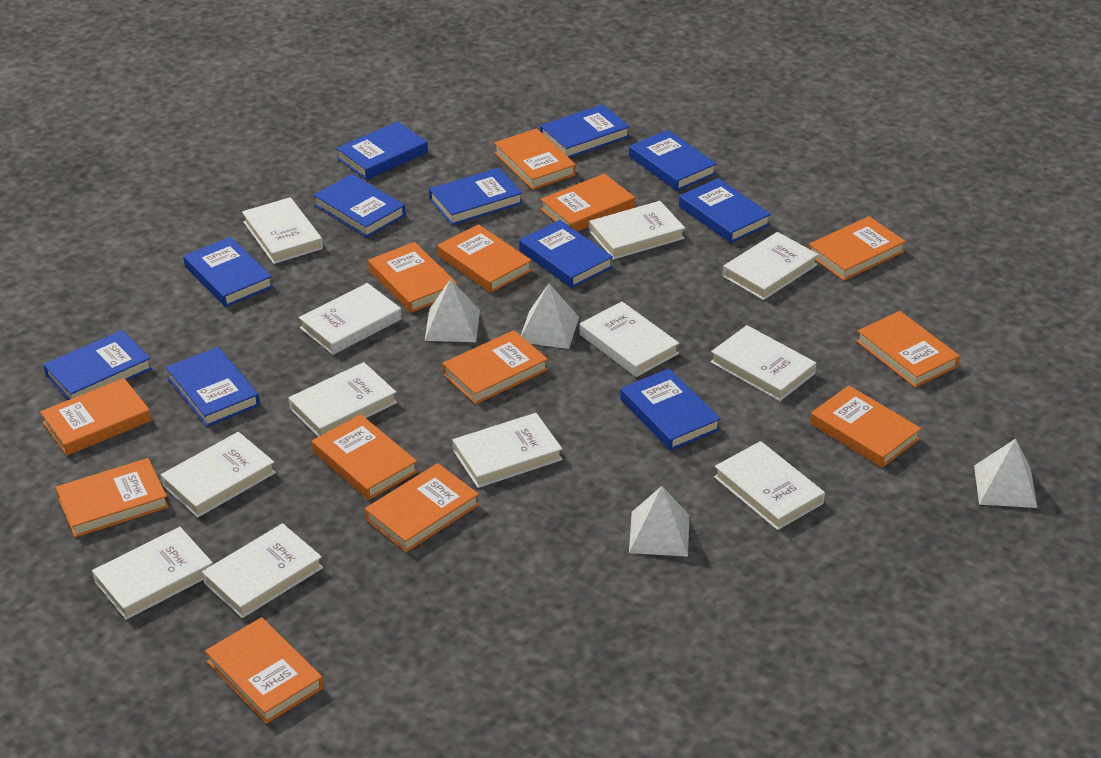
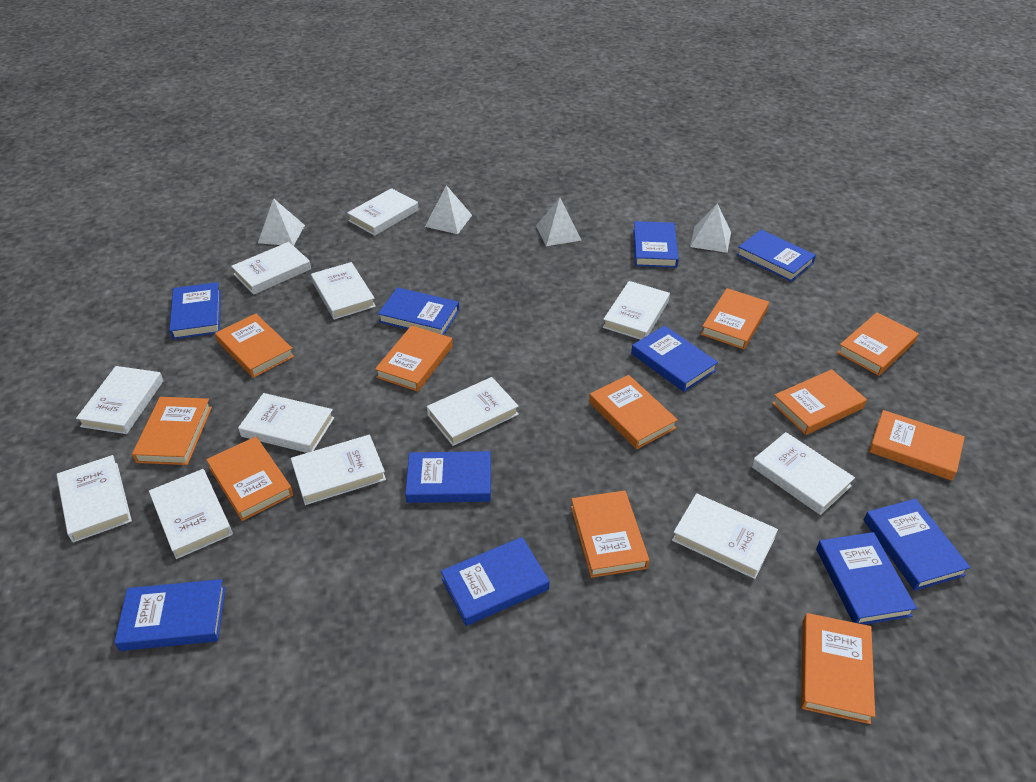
blue book: 11 -> 10
orange book: 13 -> 11

